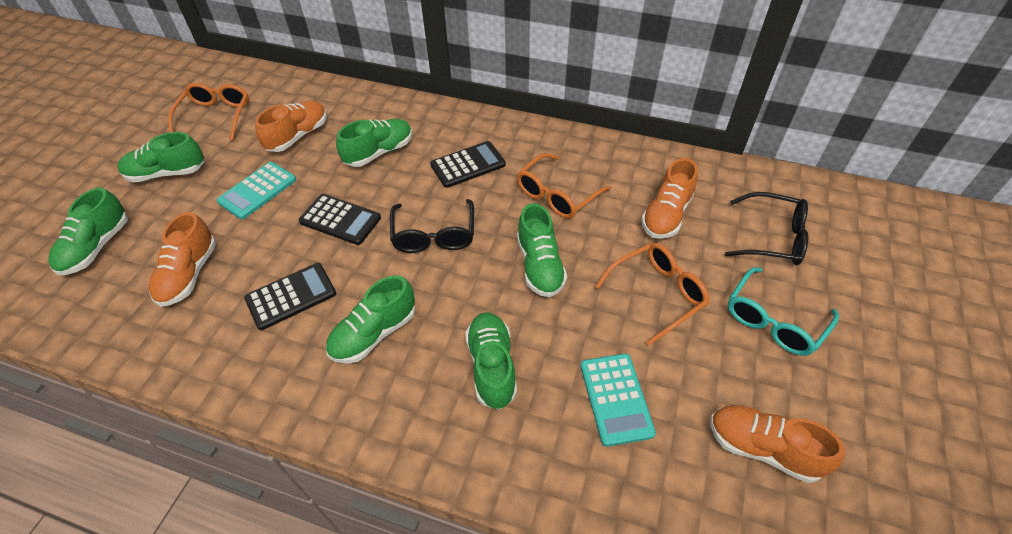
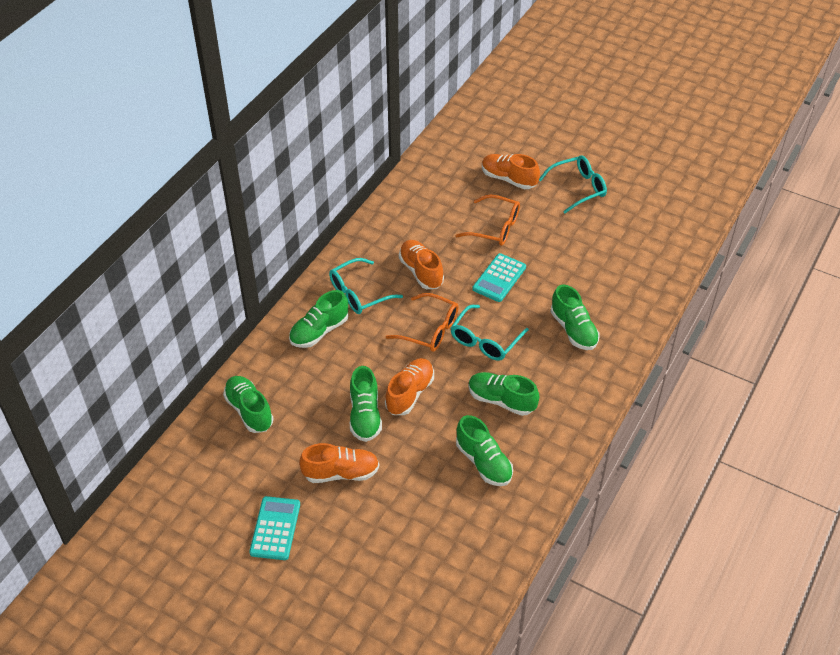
black calculator: 3 -> 0
black glasses: 2 -> 0
orange glasses: 3 -> 2
turquoise glasses: 1 -> 3

